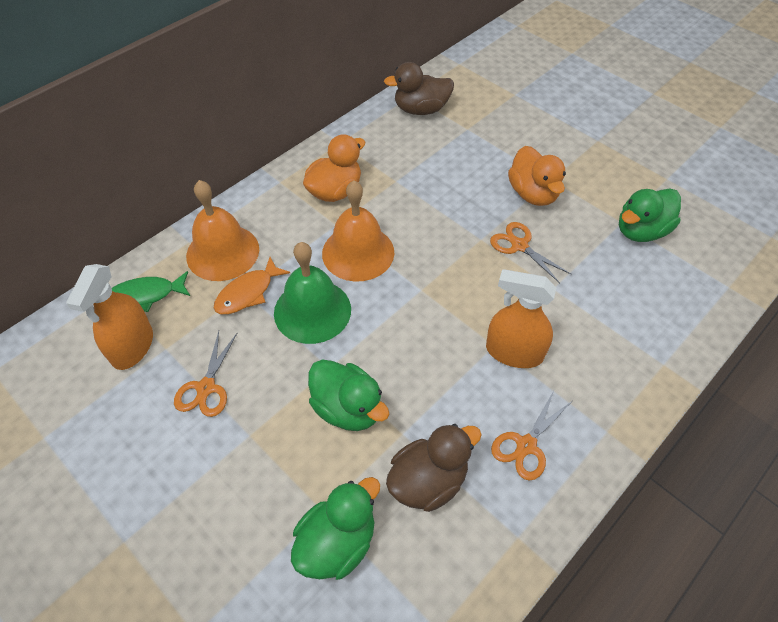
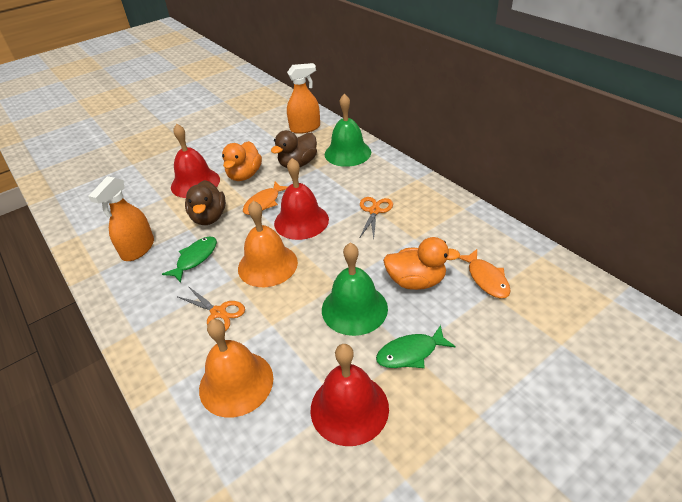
green bell: 1 -> 2
green duck: 3 -> 0
green fish: 1 -> 2
orange fish: 1 -> 2
orange scissors: 3 -> 2
red bell: 0 -> 3

